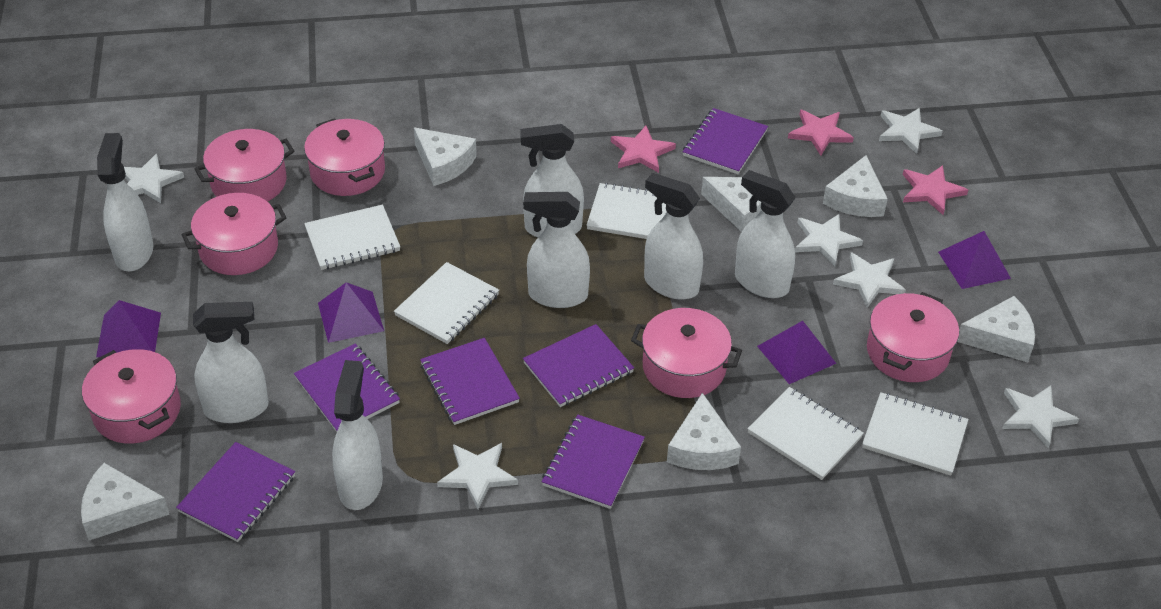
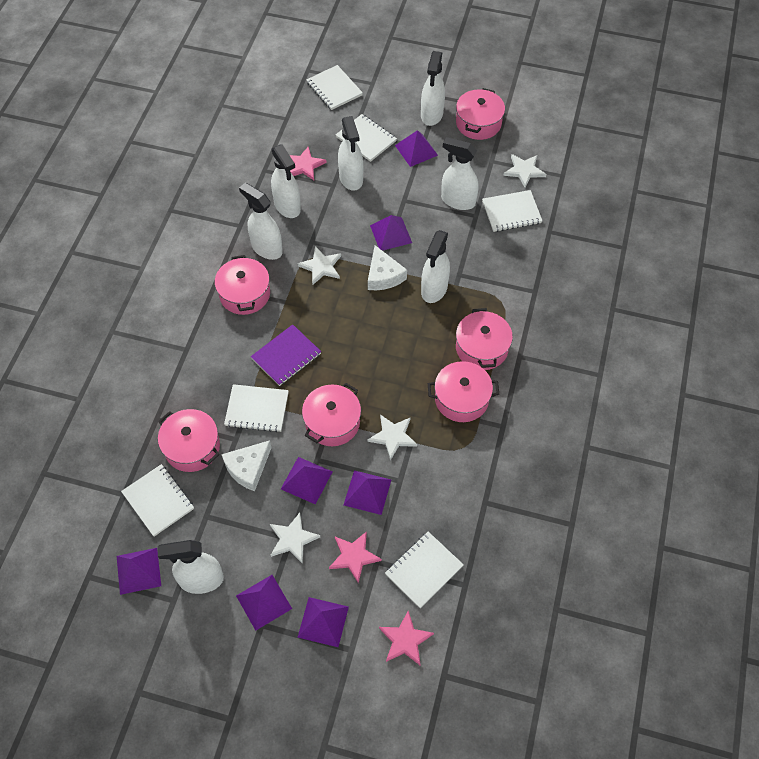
purple notebook: 6 -> 1
purple pyramid: 4 -> 7
white cheese: 6 -> 2
white notebook: 5 -> 6
white star: 6 -> 4

